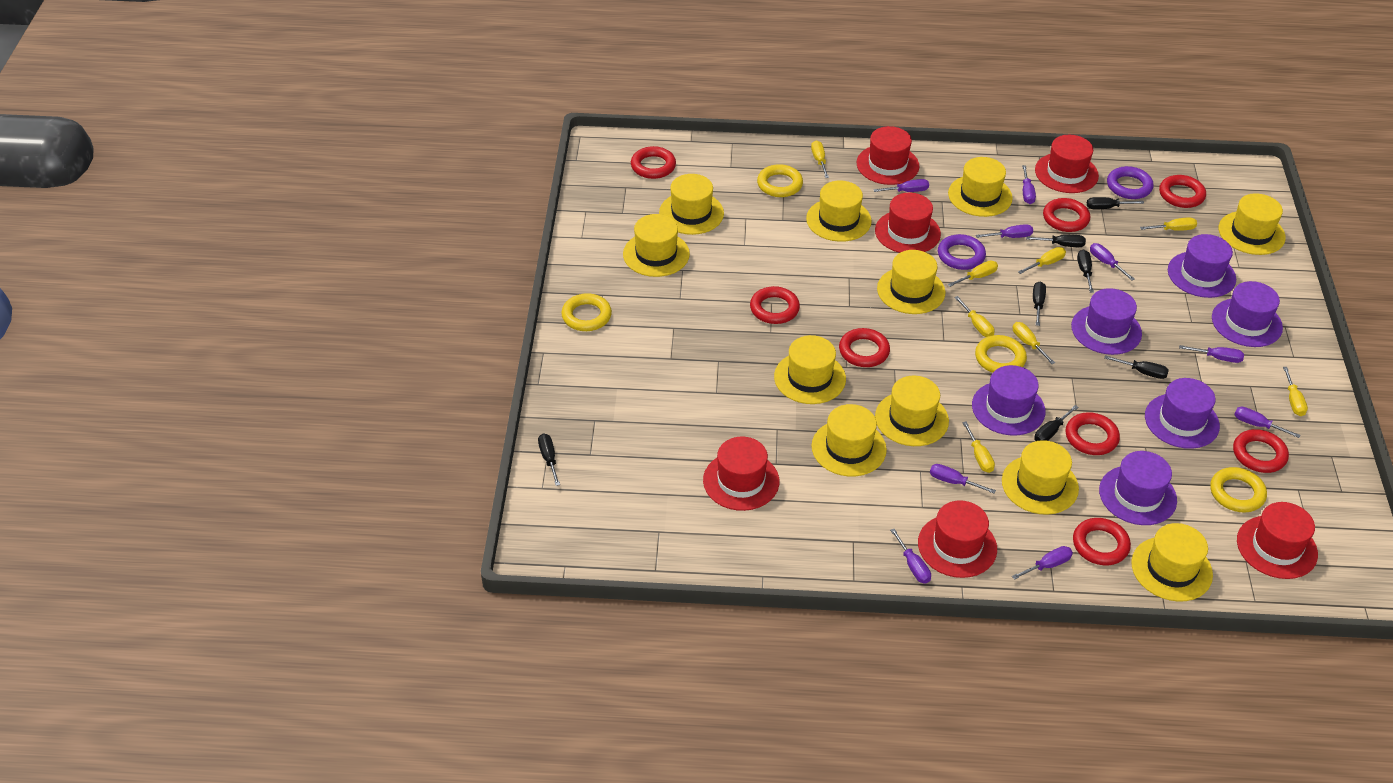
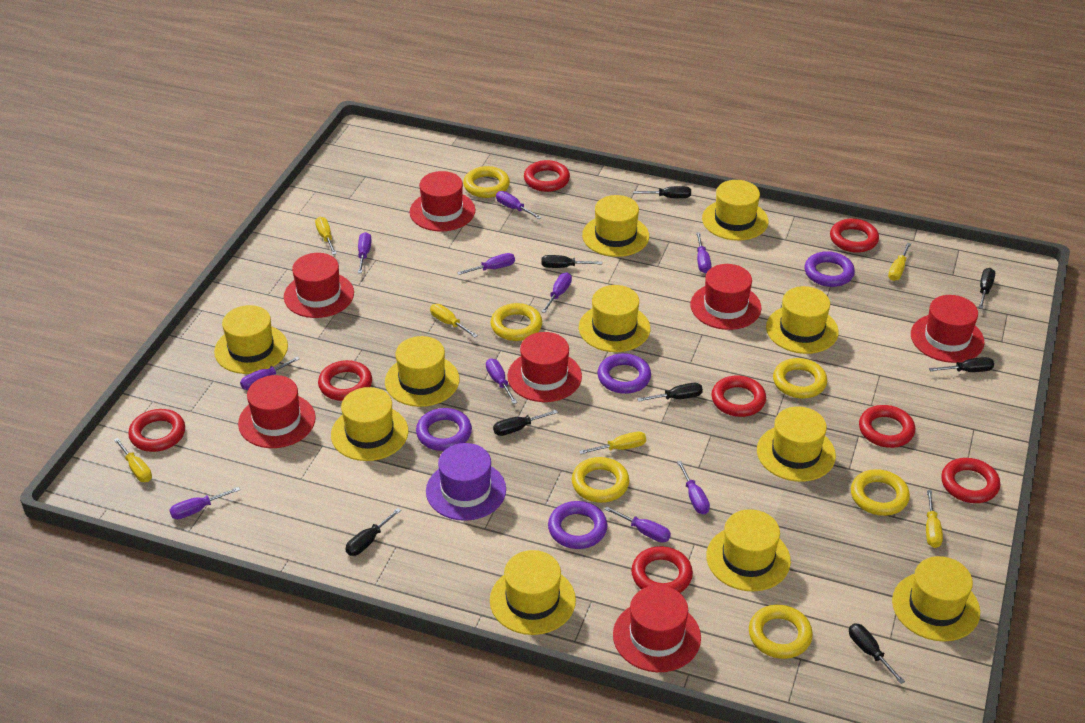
black screwdriver: 7 -> 8
purple hat: 6 -> 1
purple ring: 2 -> 4
purple screwdriver: 9 -> 10
red hat: 6 -> 7
yellow ring: 4 -> 6
yellow screwdriver: 8 -> 6

